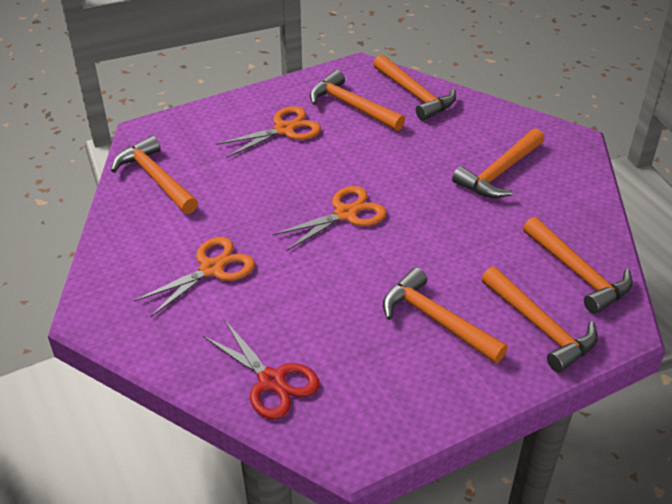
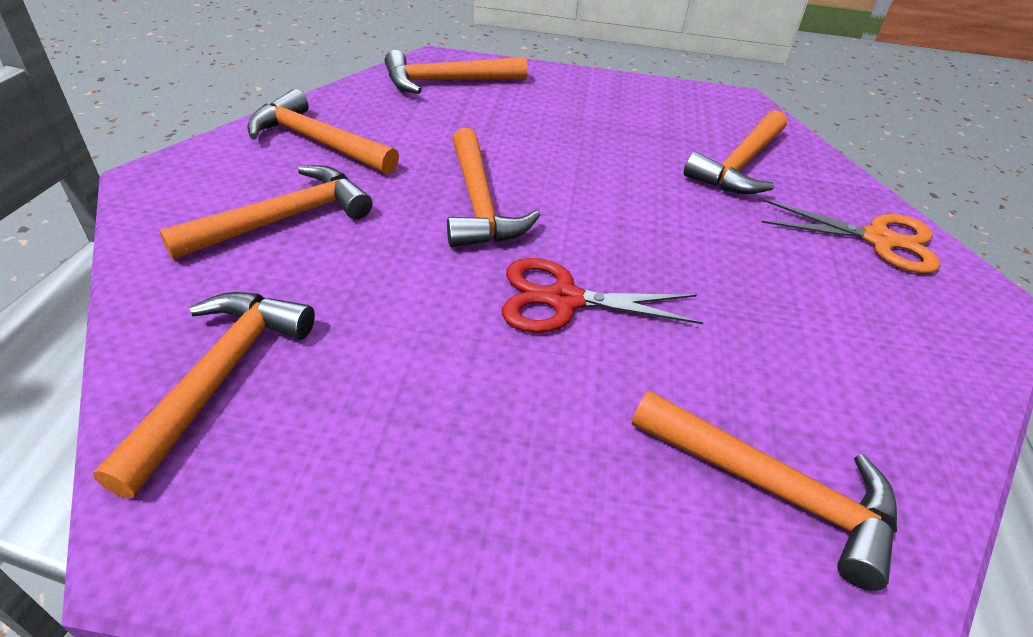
orange scissors: 3 -> 1

